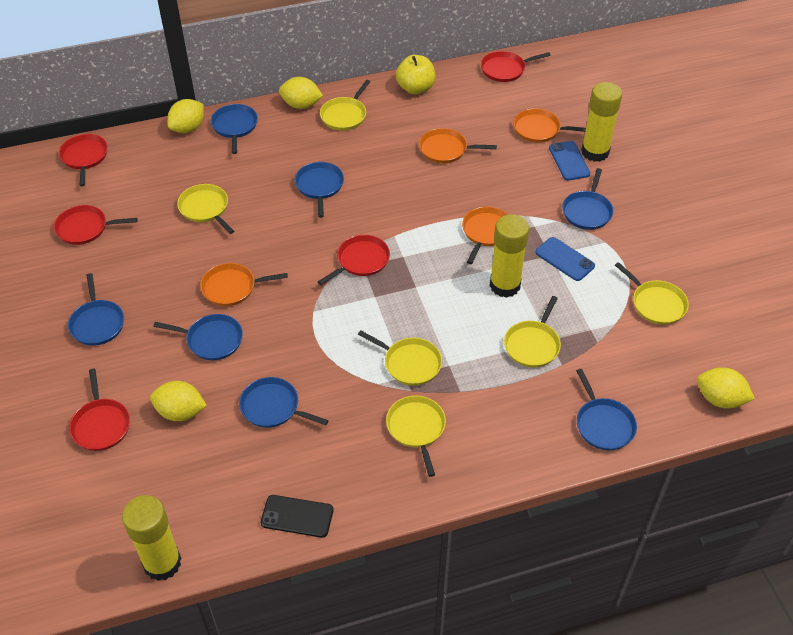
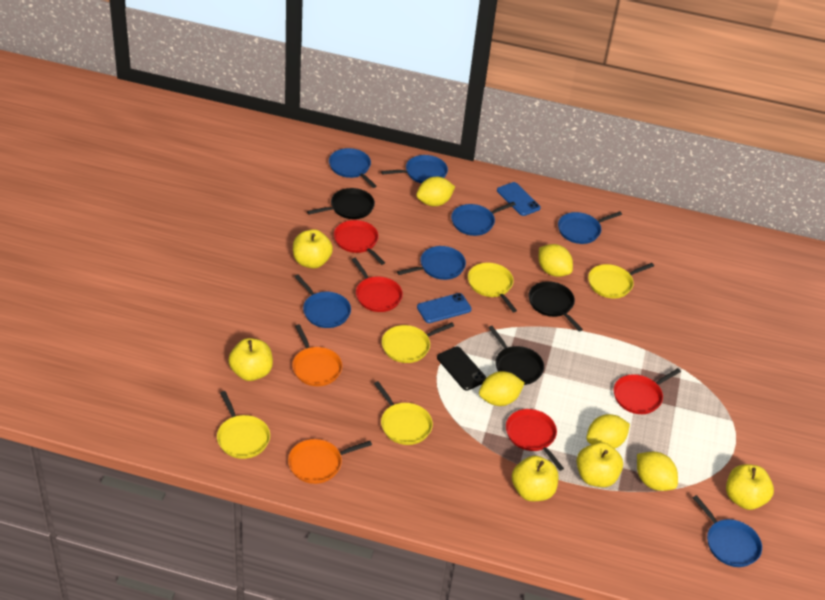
black pan: 0 -> 3
orange pan: 4 -> 2
red pan: 5 -> 4
yellow apple: 1 -> 5
yellow glue stick: 3 -> 0
yellow lemon: 4 -> 5
yellow pan: 6 -> 5

